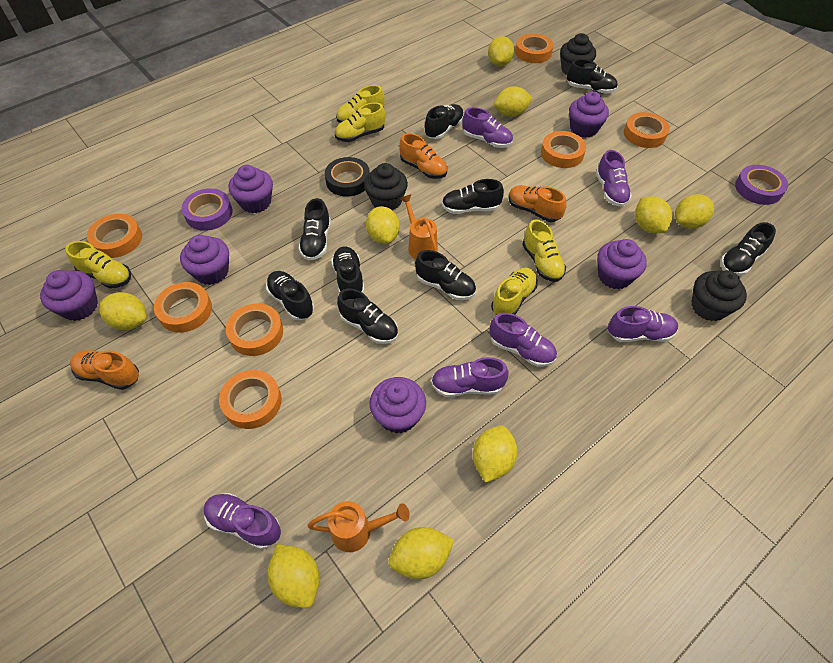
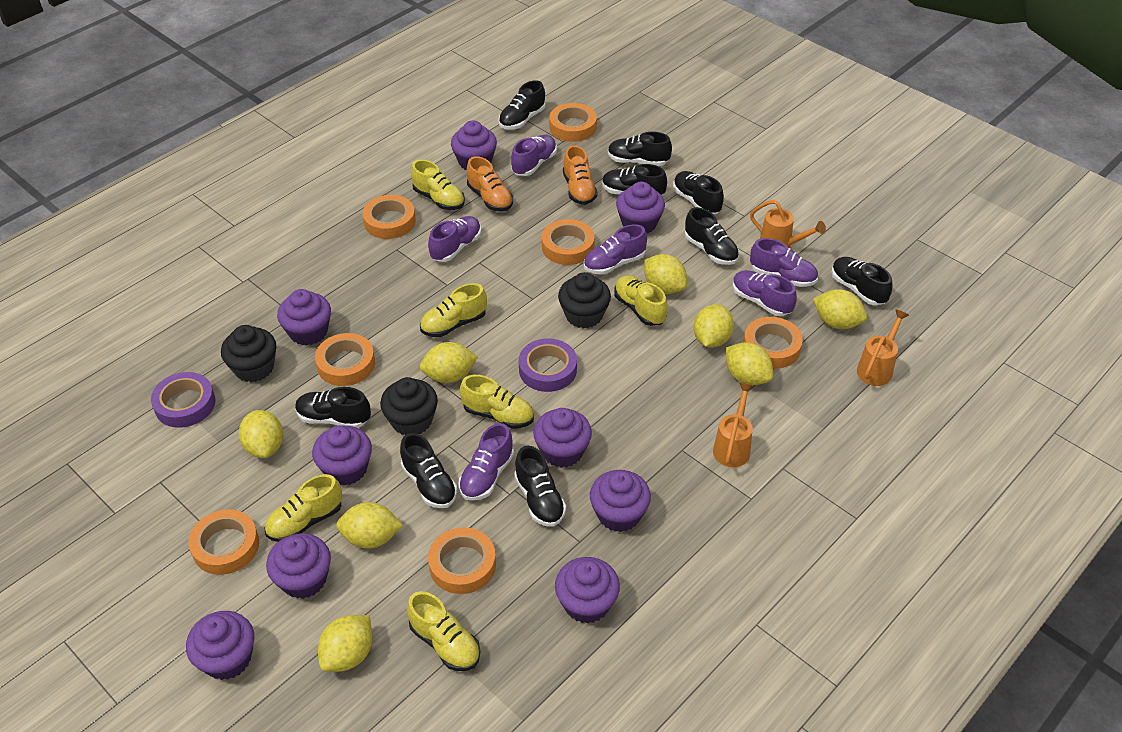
black tape: 1 -> 0
orange shoe: 3 -> 2
orange watering can: 2 -> 3
purple cupcake: 6 -> 9
yellow lemon: 9 -> 8
yellow shoe: 5 -> 6

